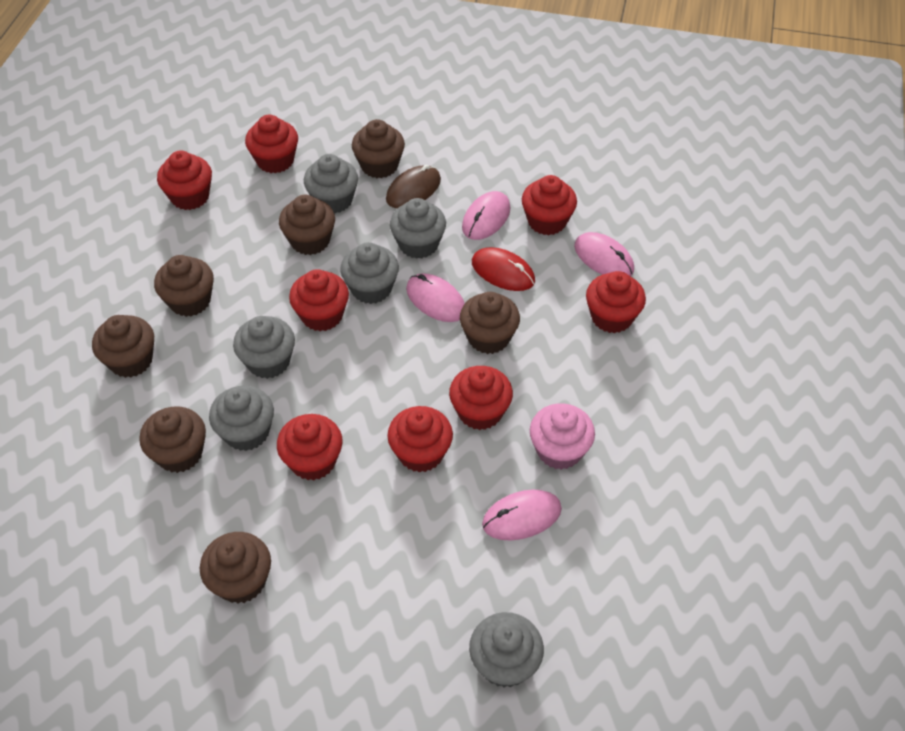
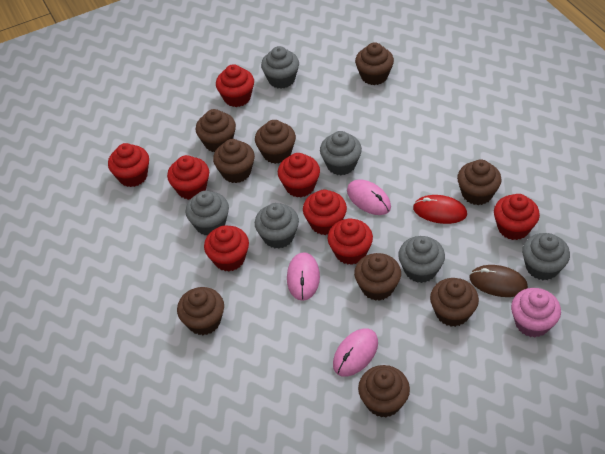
brown cupcake: 7 -> 9
pink mouse: 4 -> 3

